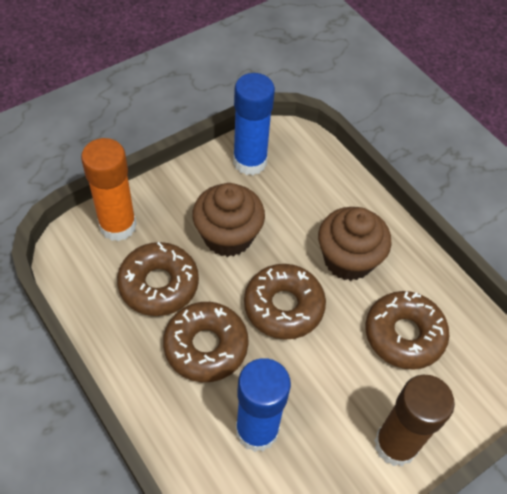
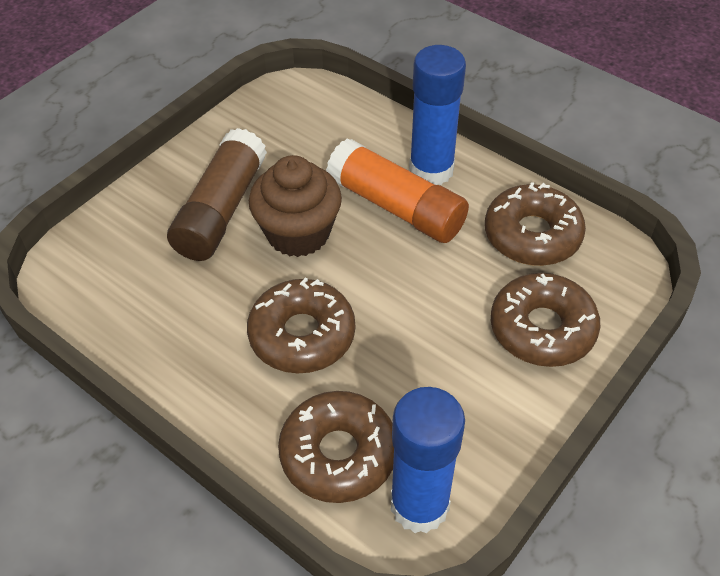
brown cupcake: 2 -> 1

